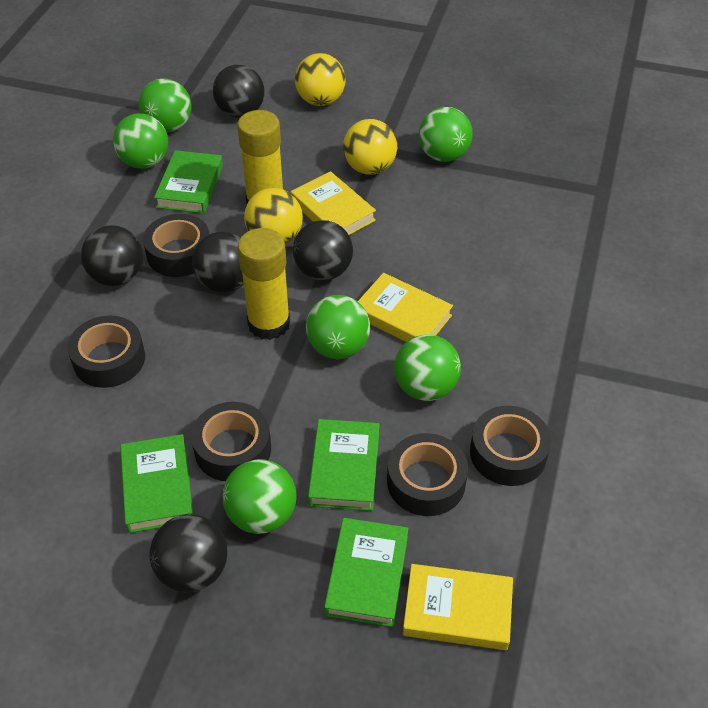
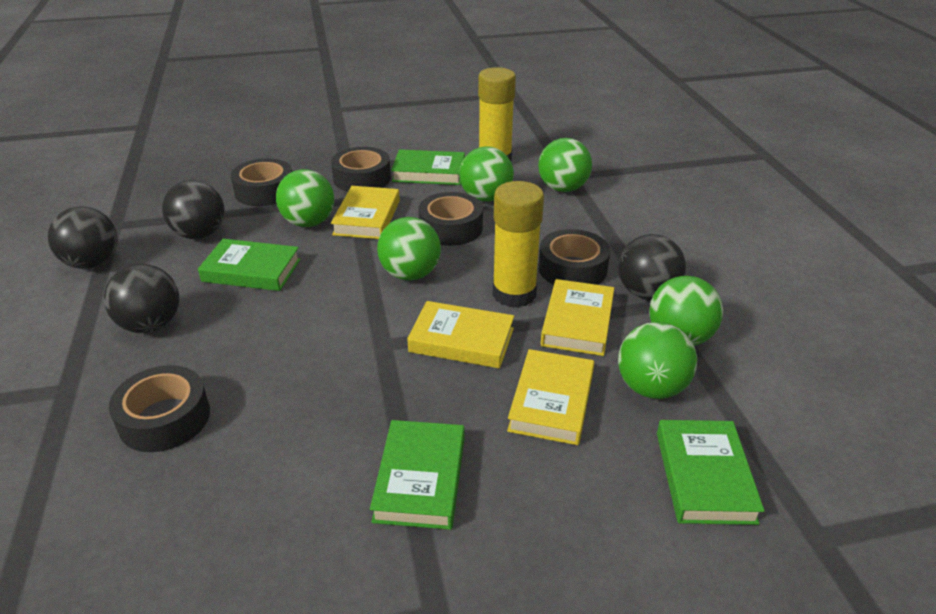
black ball: 5 -> 4
yellow ball: 3 -> 0
yellow book: 3 -> 4

